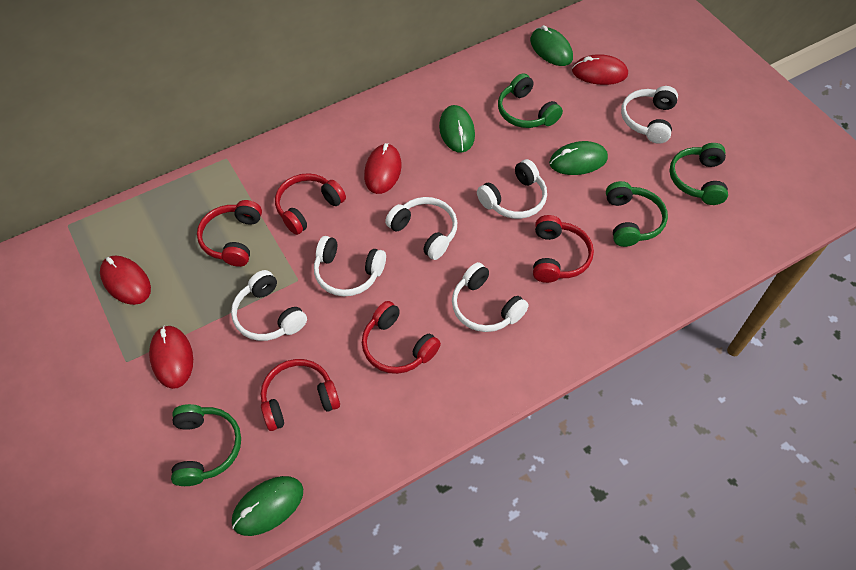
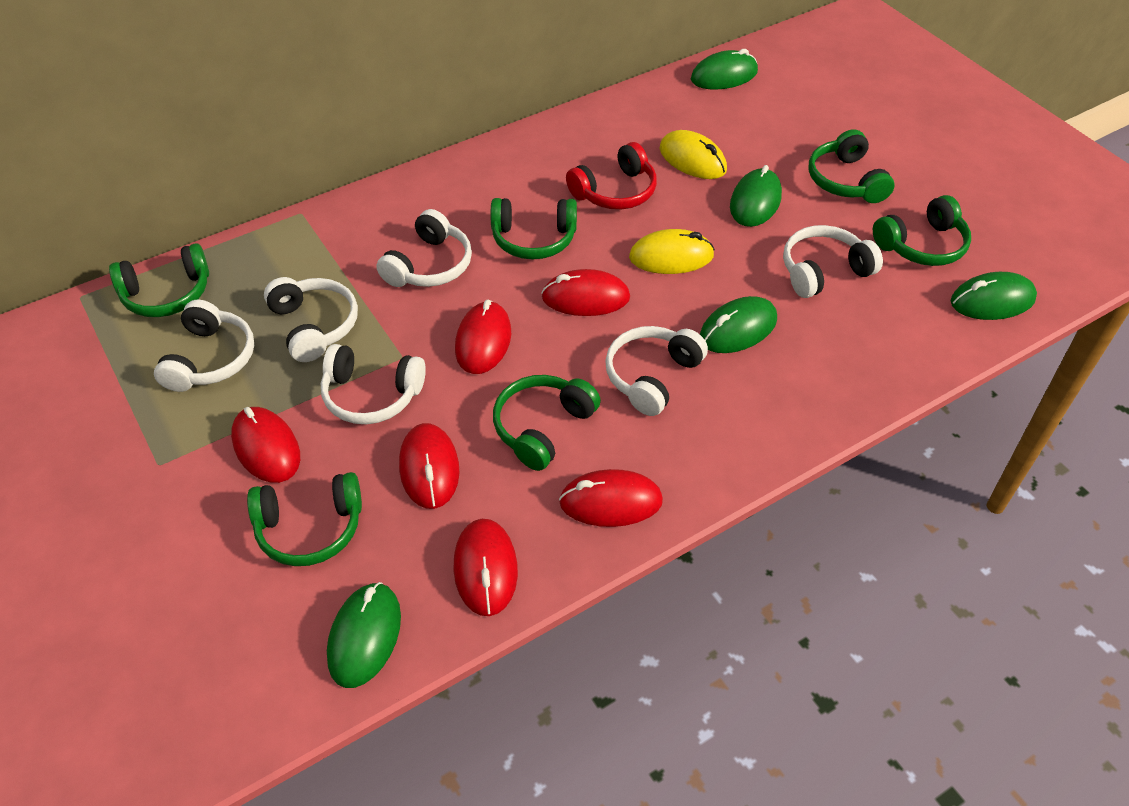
green headphones: 4 -> 6
green mouse: 4 -> 5
red headphones: 5 -> 1
red mouse: 4 -> 6
yellow mouse: 0 -> 2

